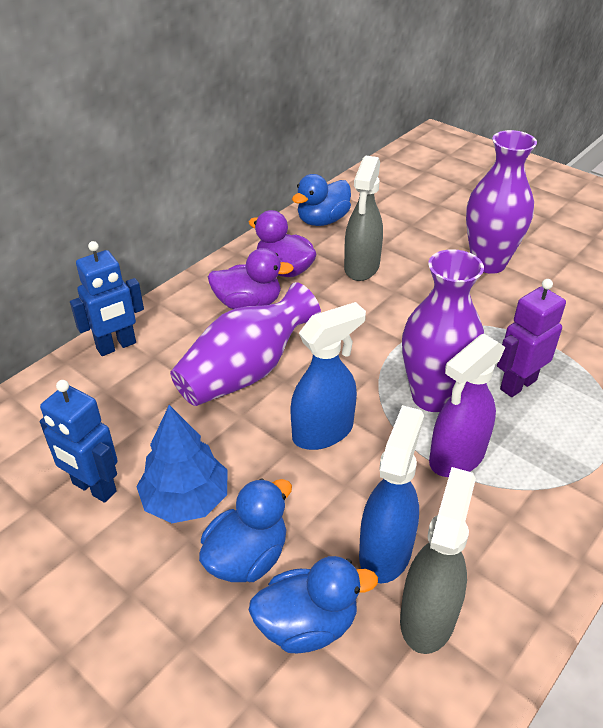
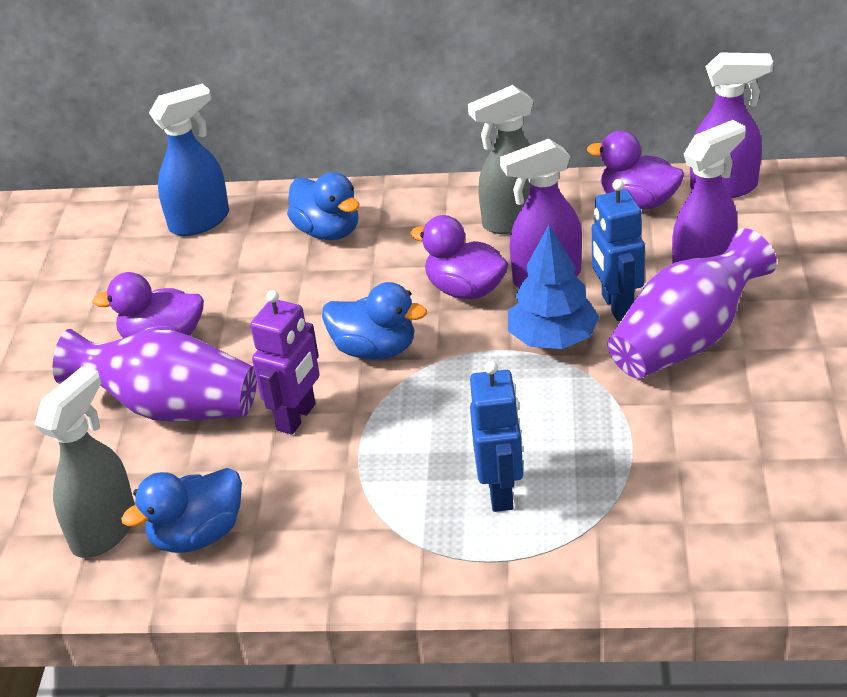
blue spray bottle: 2 -> 1
purple duck: 2 -> 3
purple spray bottle: 1 -> 3
purple vase: 3 -> 2

